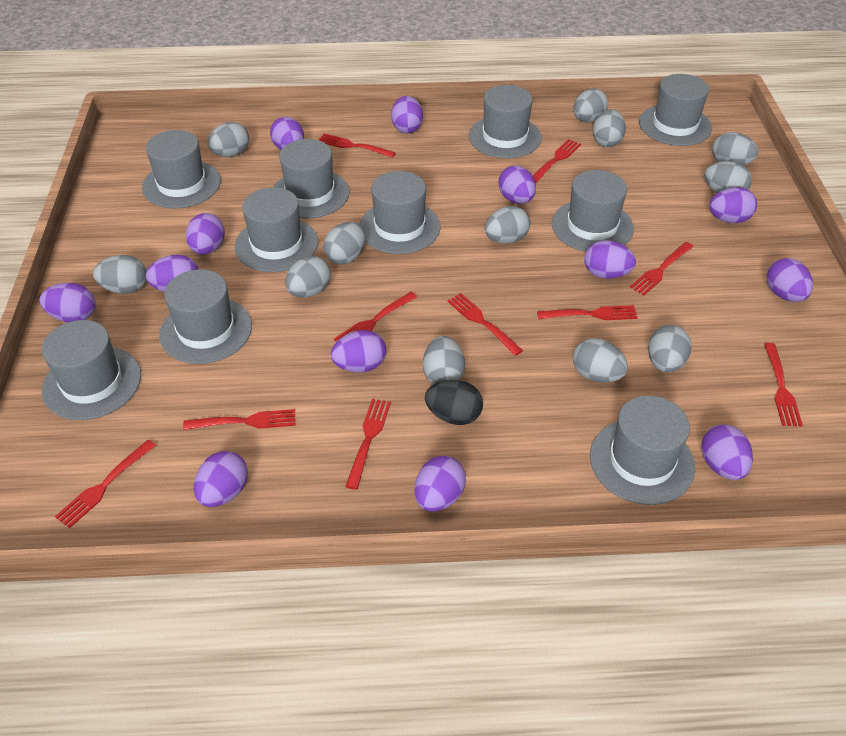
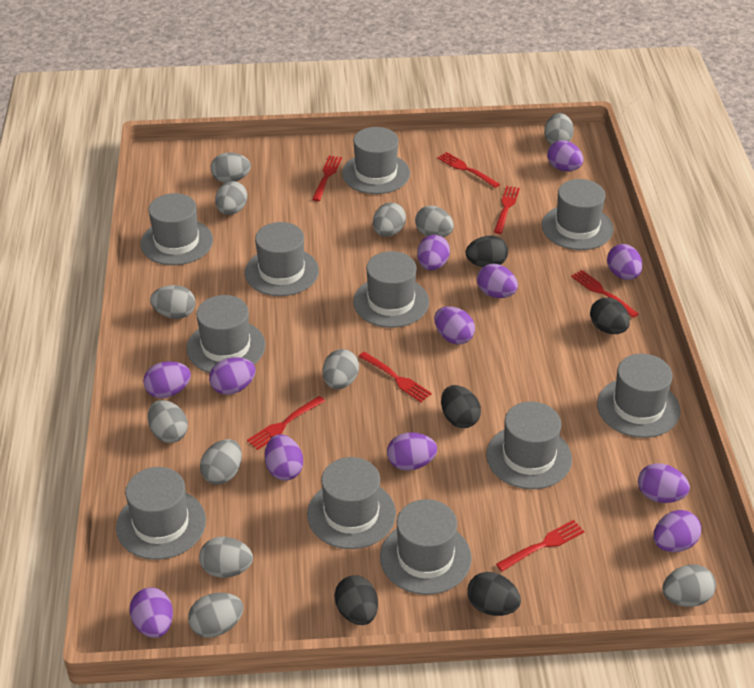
black egg: 1 -> 5
grey hat: 10 -> 11
purple egg: 13 -> 12
red fork: 10 -> 7

